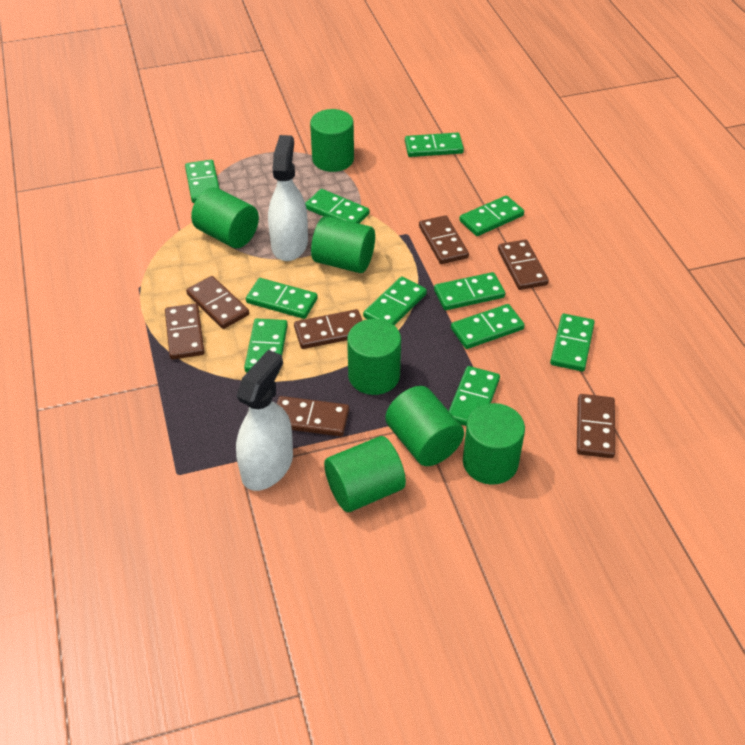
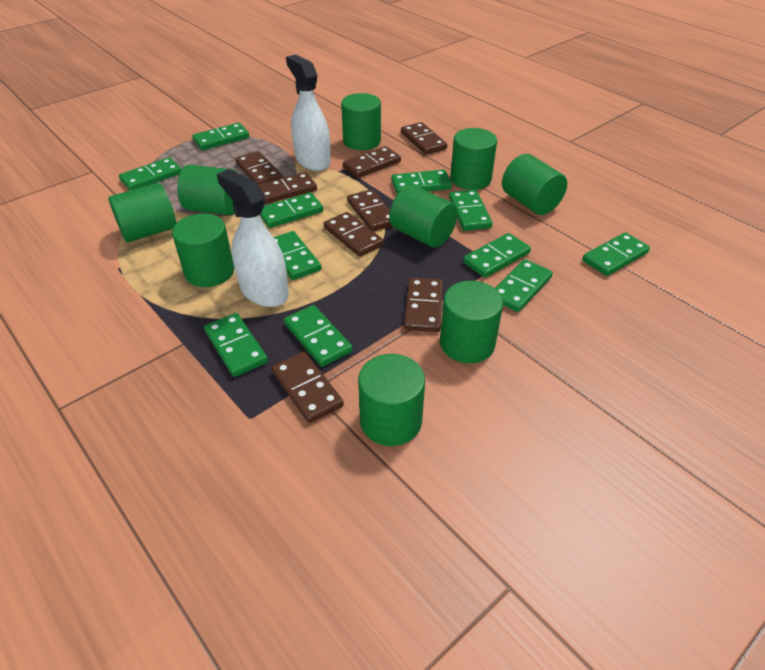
brown domino: 7 -> 8
green cylinder: 7 -> 9

